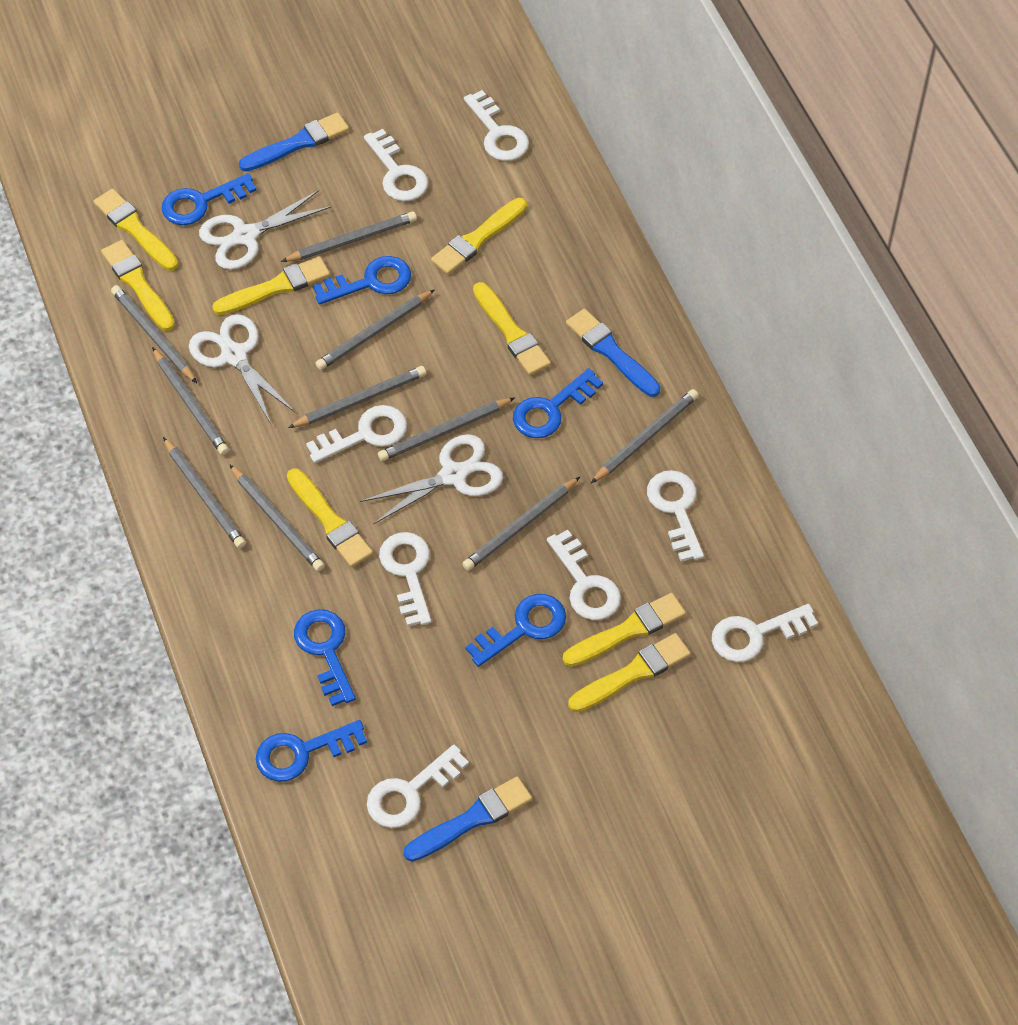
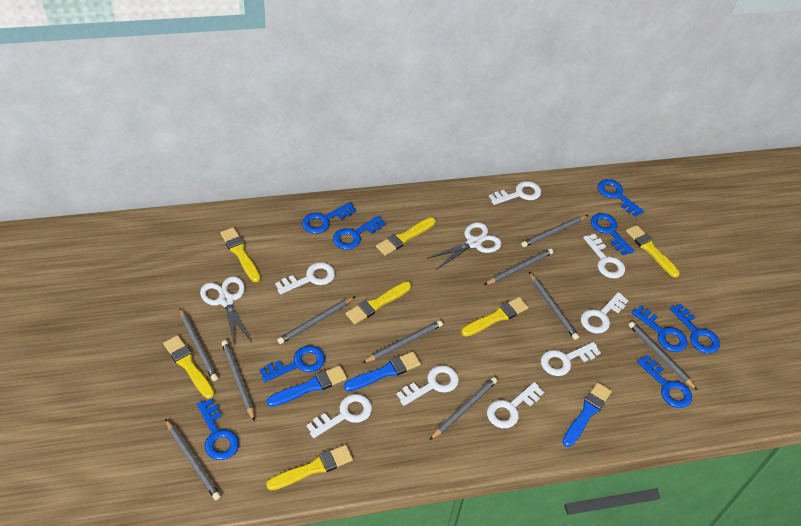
blue key: 6 -> 9
white scissors: 3 -> 2
yellow brush: 8 -> 7

